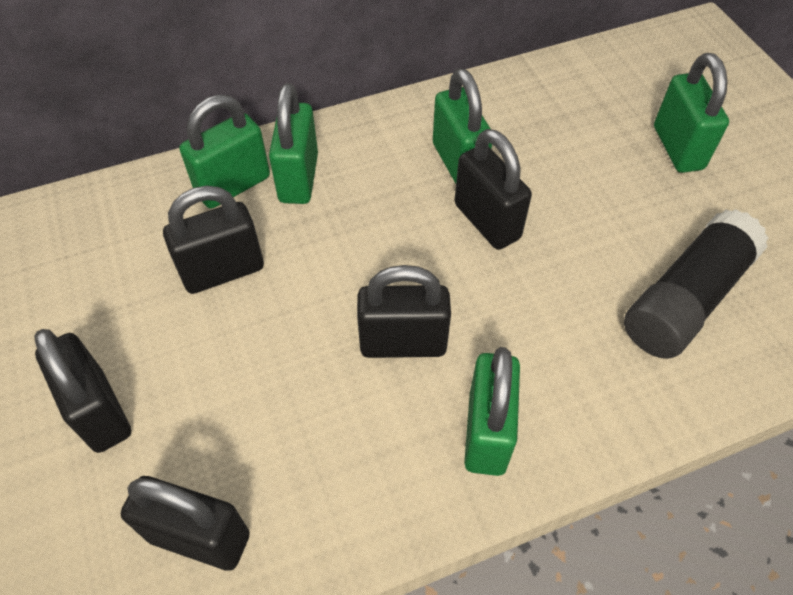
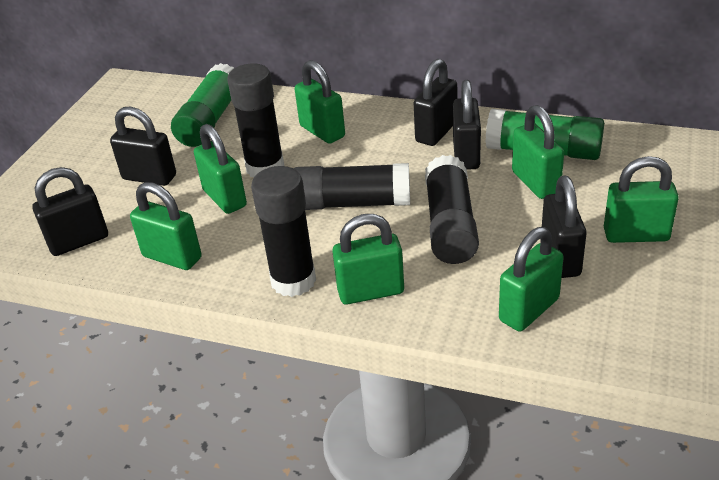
black glue stick: 1 -> 4
green glue stick: 0 -> 2
green padlock: 5 -> 7

